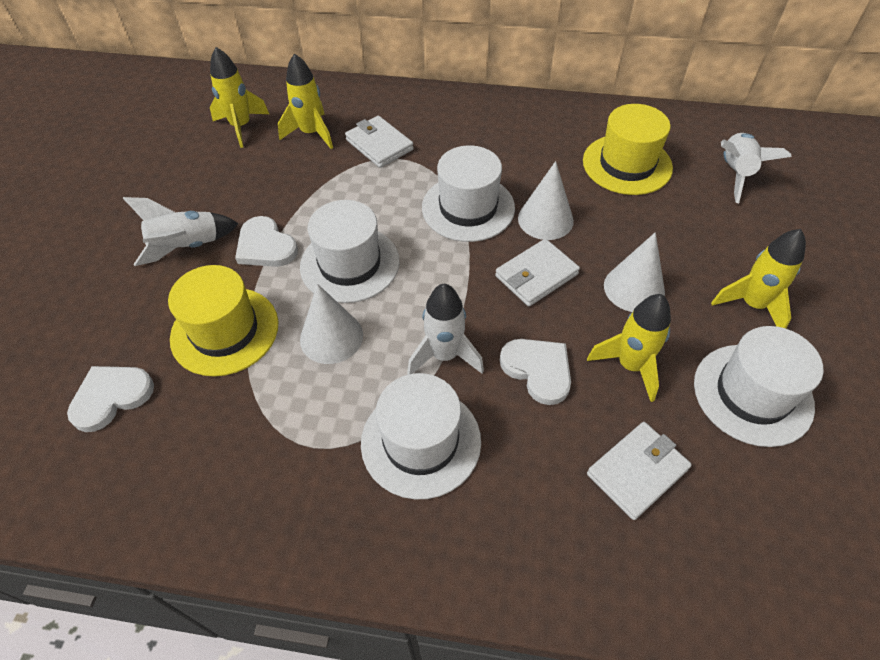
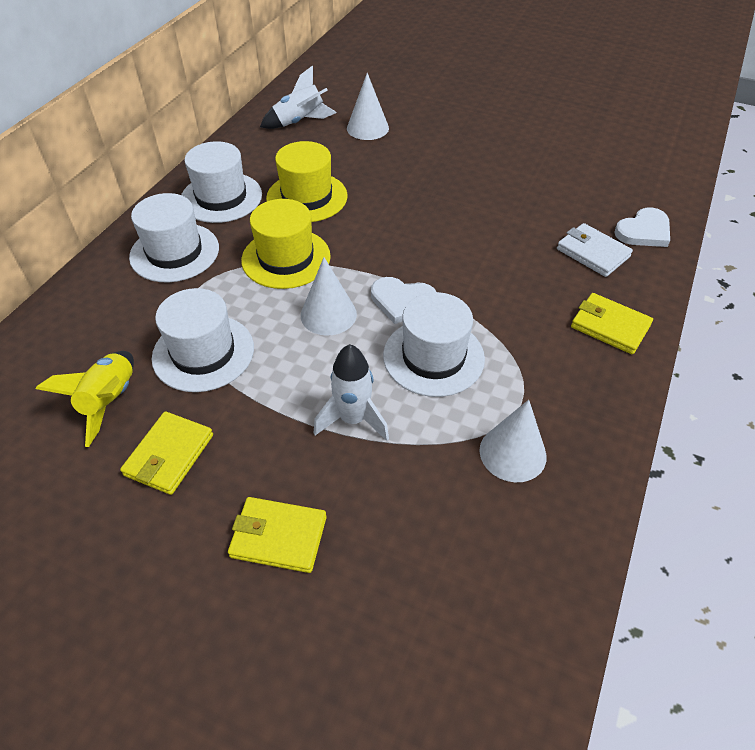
white heart: 3 -> 2
white rocket: 3 -> 2
white wallet: 3 -> 1
yellow rocket: 4 -> 1
yellow wallet: 0 -> 3

